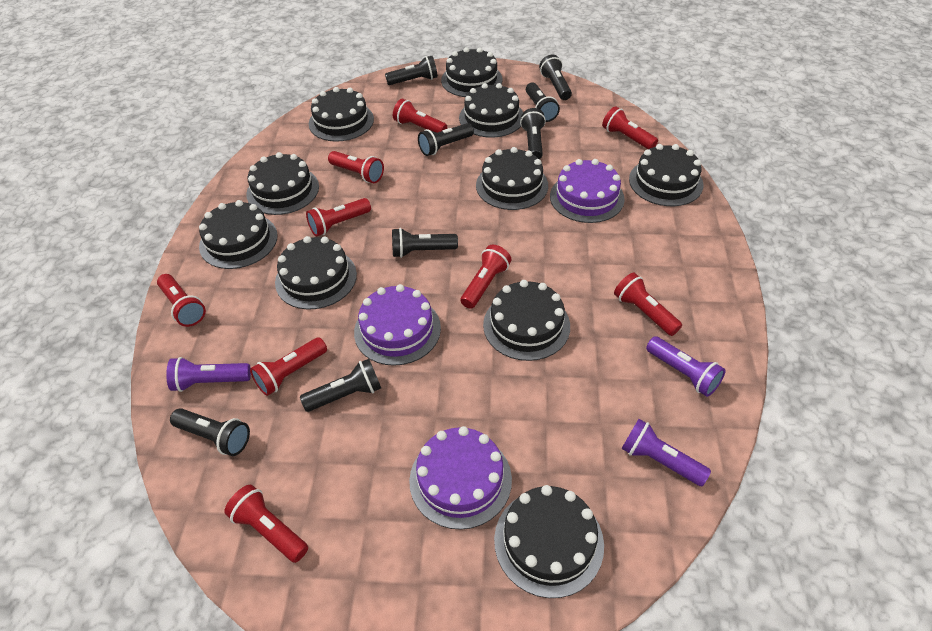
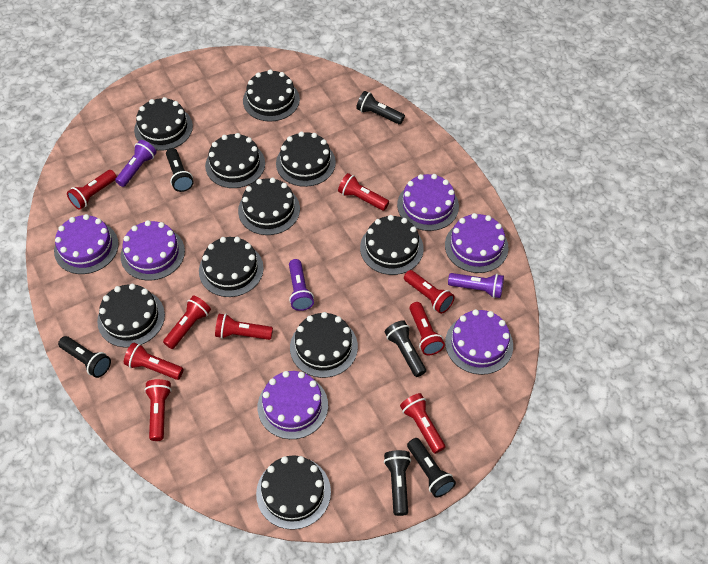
black flashlight: 8 -> 6
purple cake: 3 -> 6

